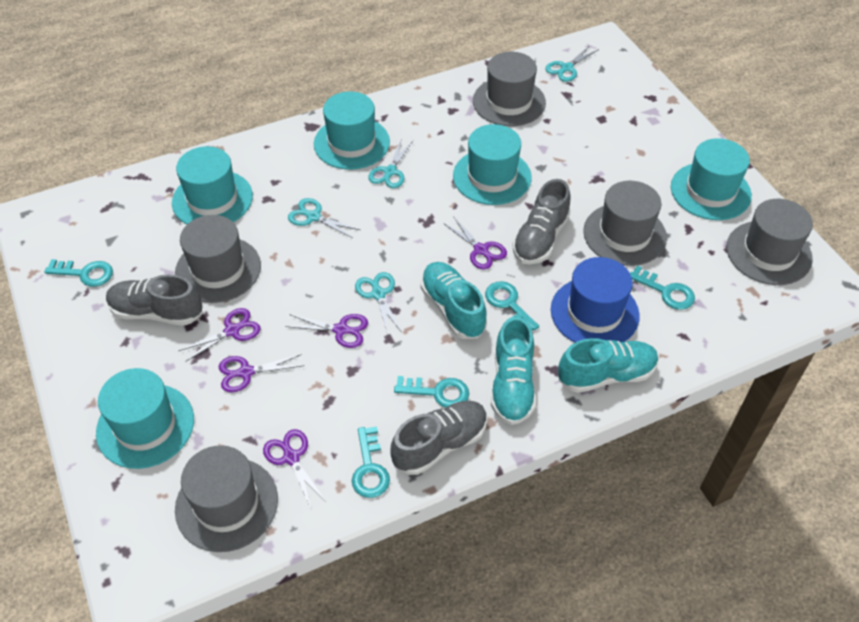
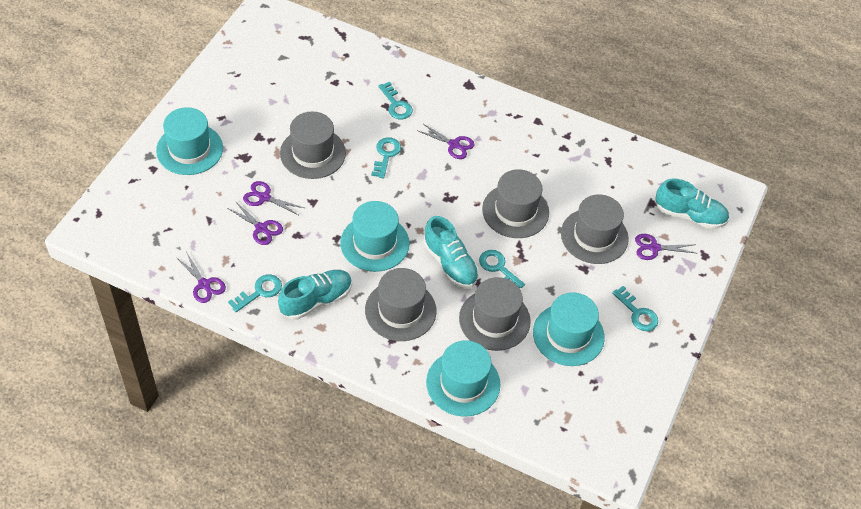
blue hat: 1 -> 0
grey shoe: 3 -> 0
turquoise hat: 5 -> 4
turquoise scissors: 4 -> 0

